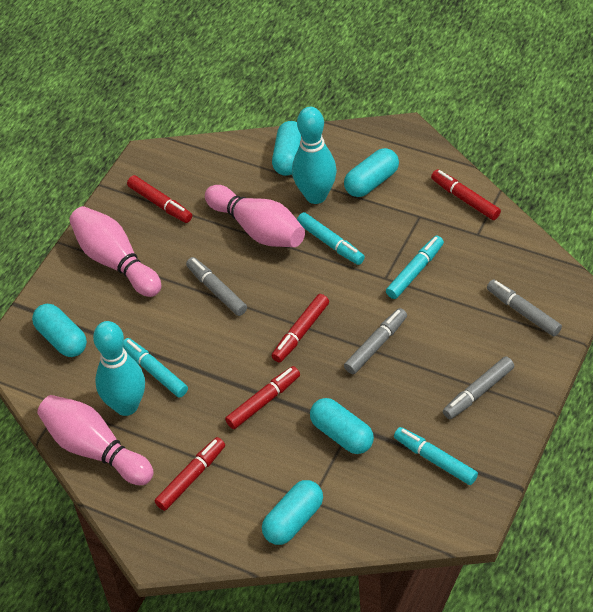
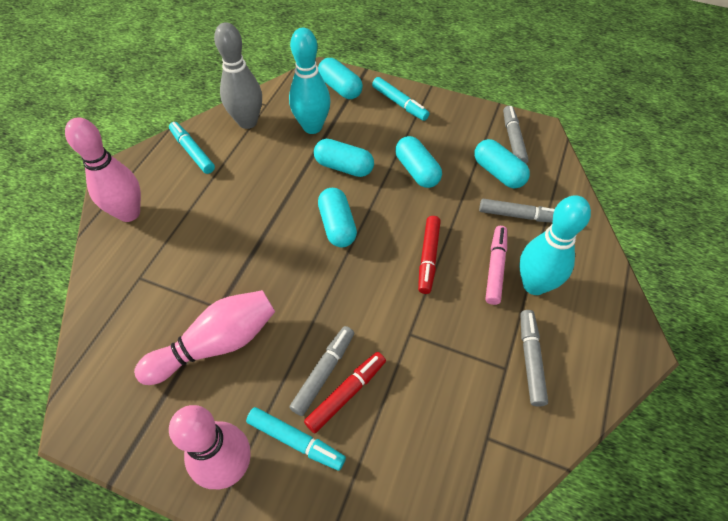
grey bowling pin: 0 -> 1
pink marker: 0 -> 1
red marker: 5 -> 2
turquoise marker: 4 -> 3

